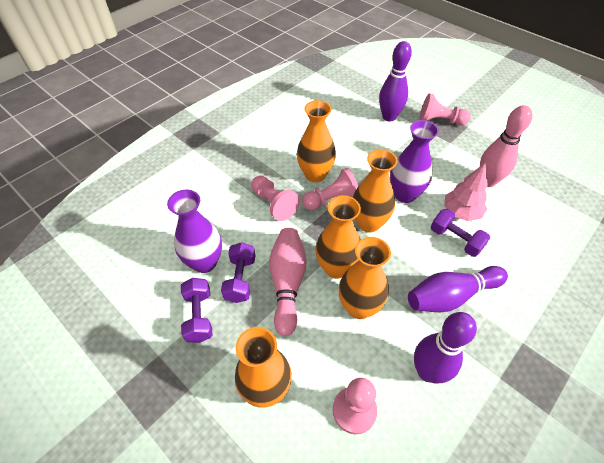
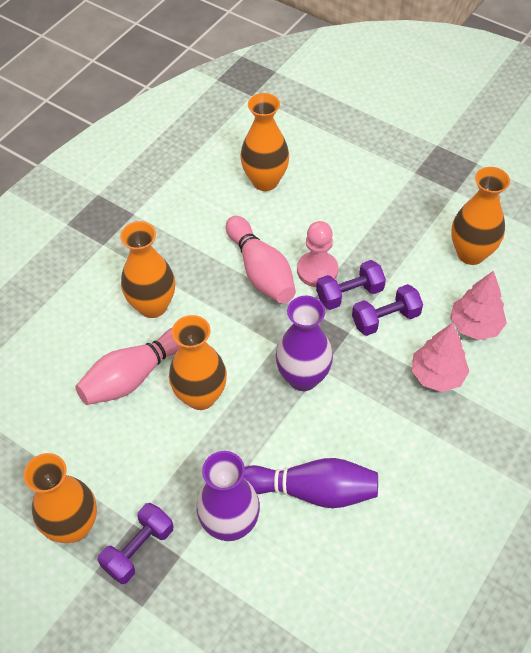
pink pawn: 4 -> 1
pink tree: 1 -> 2
purple bowling pin: 3 -> 1

